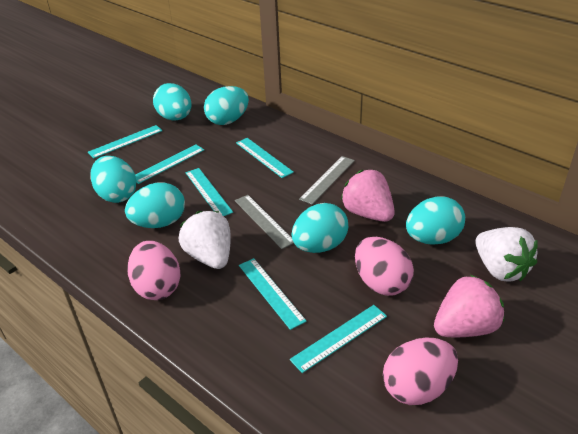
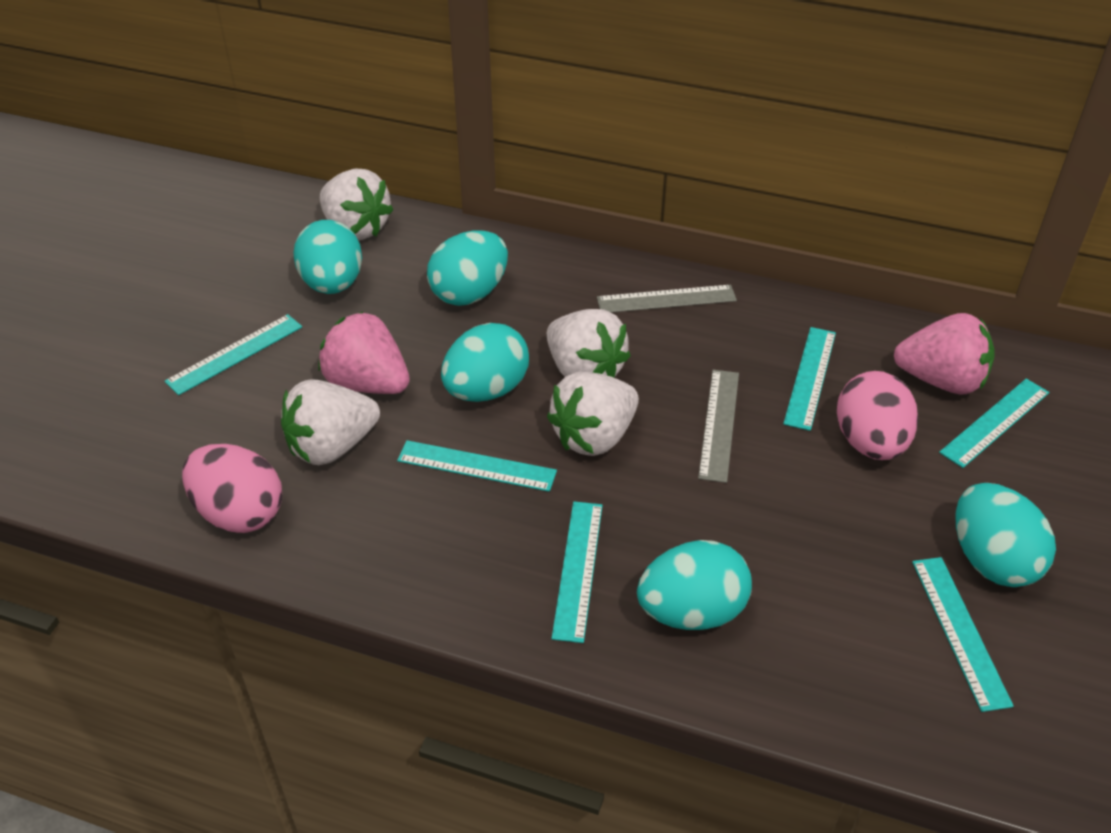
pink egg: 3 -> 2
turquoise egg: 6 -> 5
white strawberry: 2 -> 4

